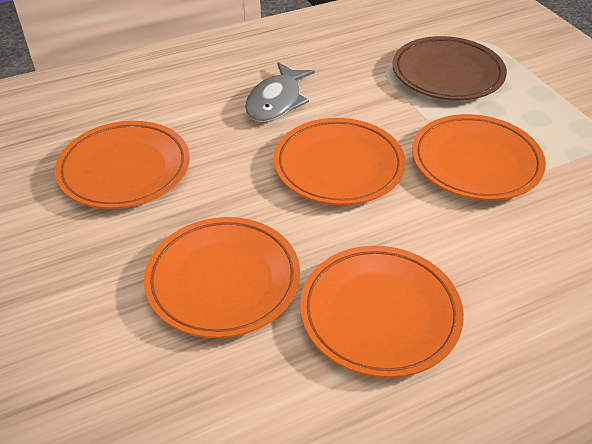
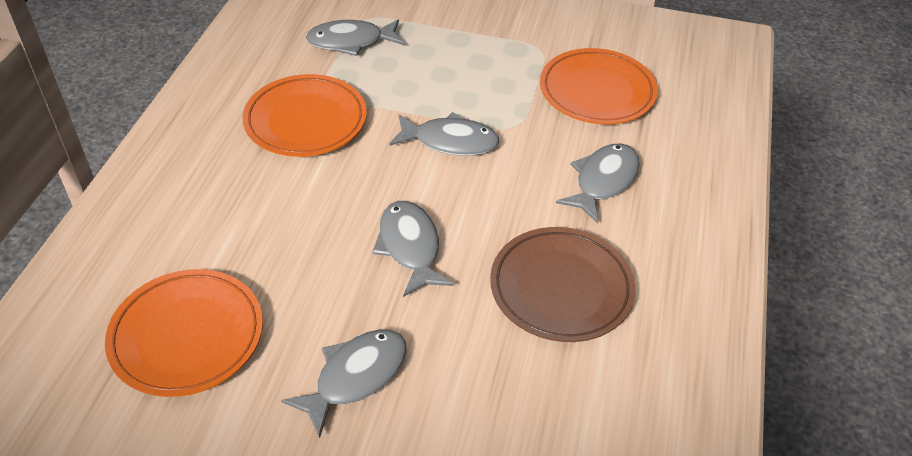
grey fish: 1 -> 5
orange plate: 5 -> 3

